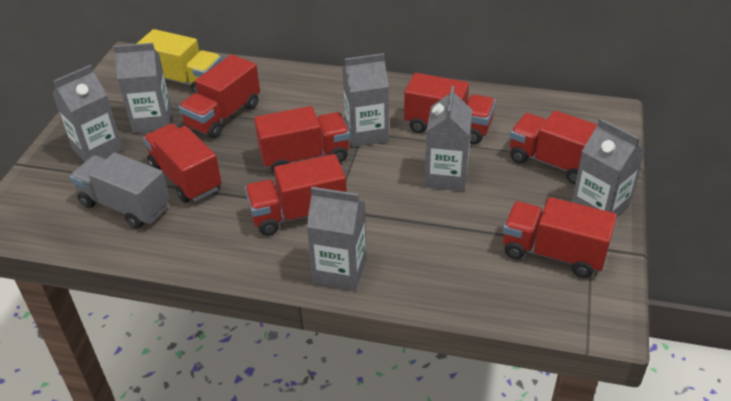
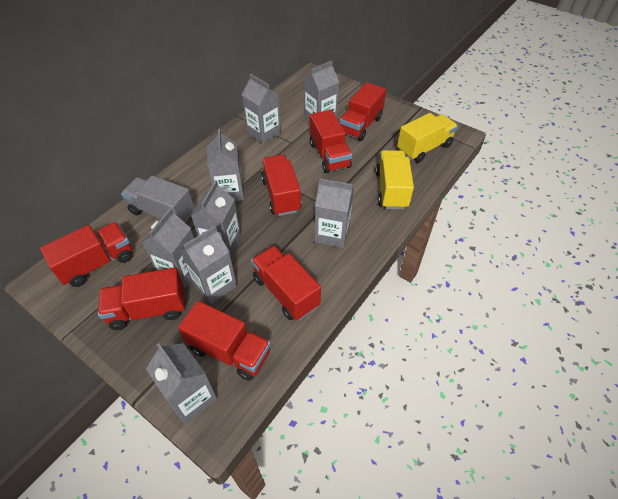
grey carton: 6 -> 8
yellow truck: 1 -> 2

